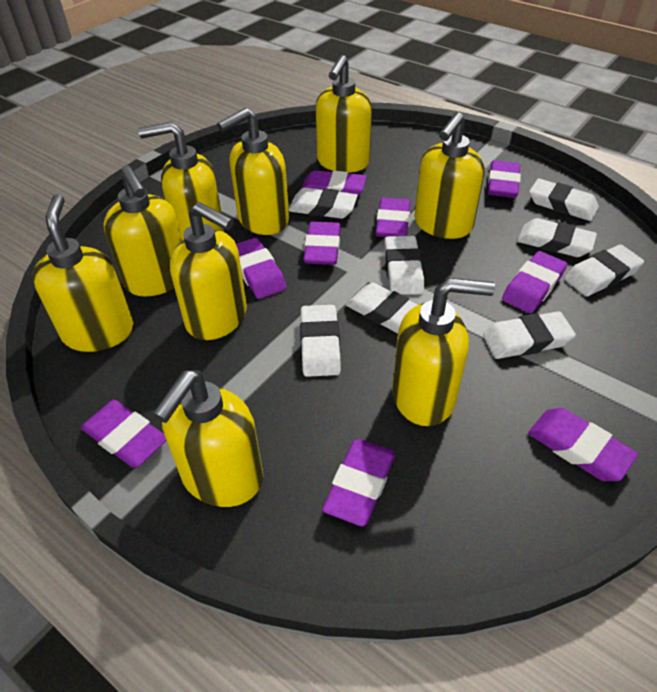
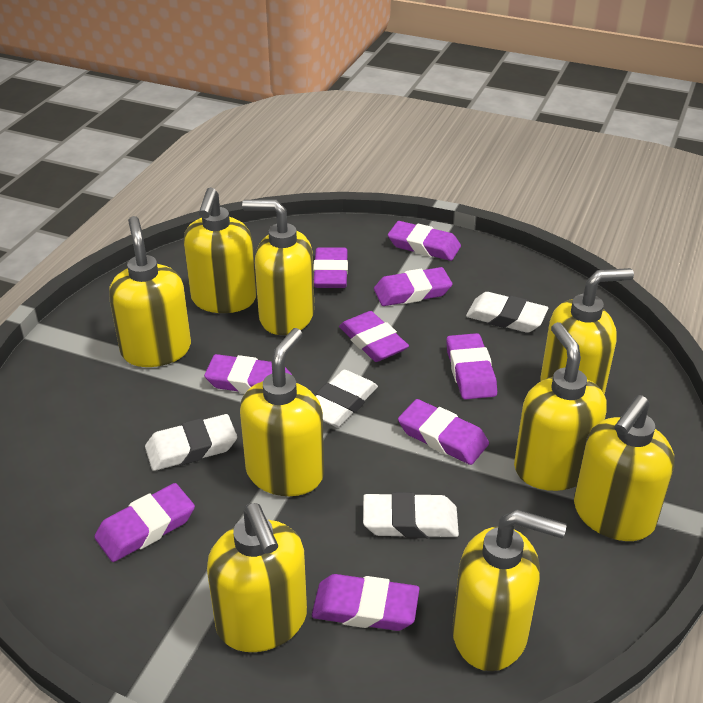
white eraser: 8 -> 4

